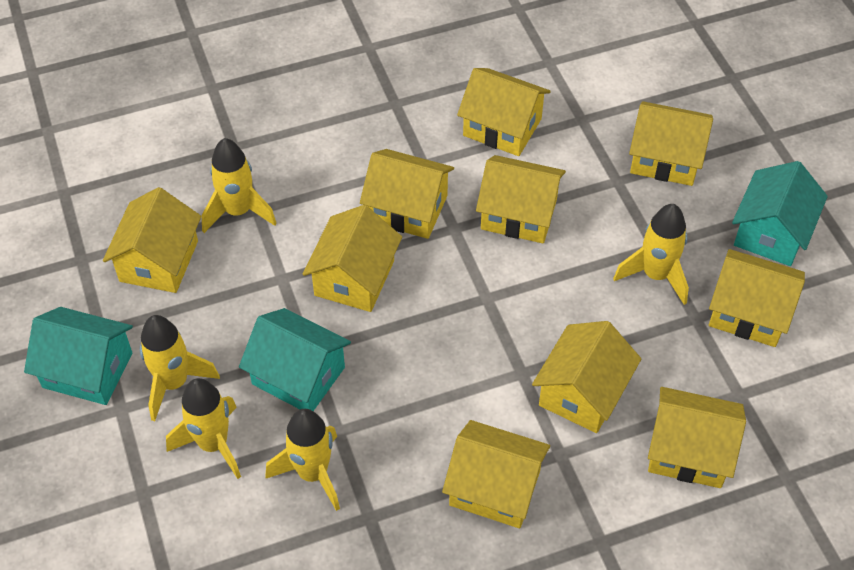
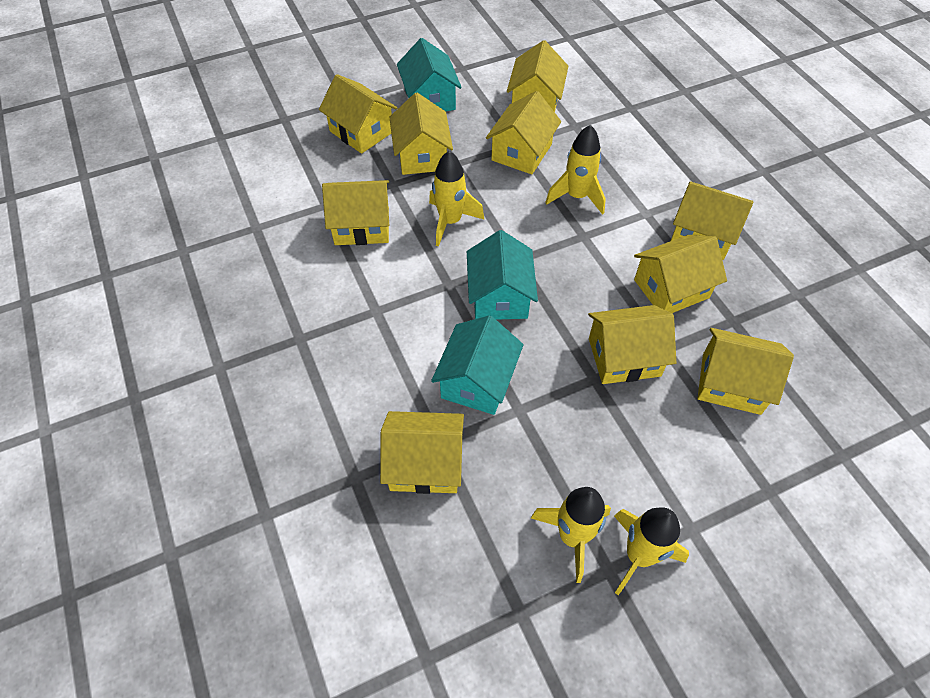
yellow rocket: 5 -> 4

